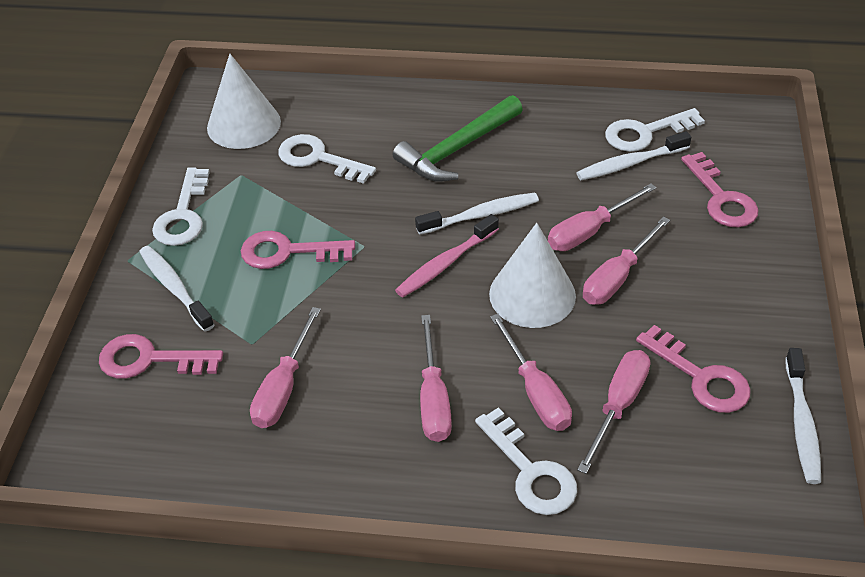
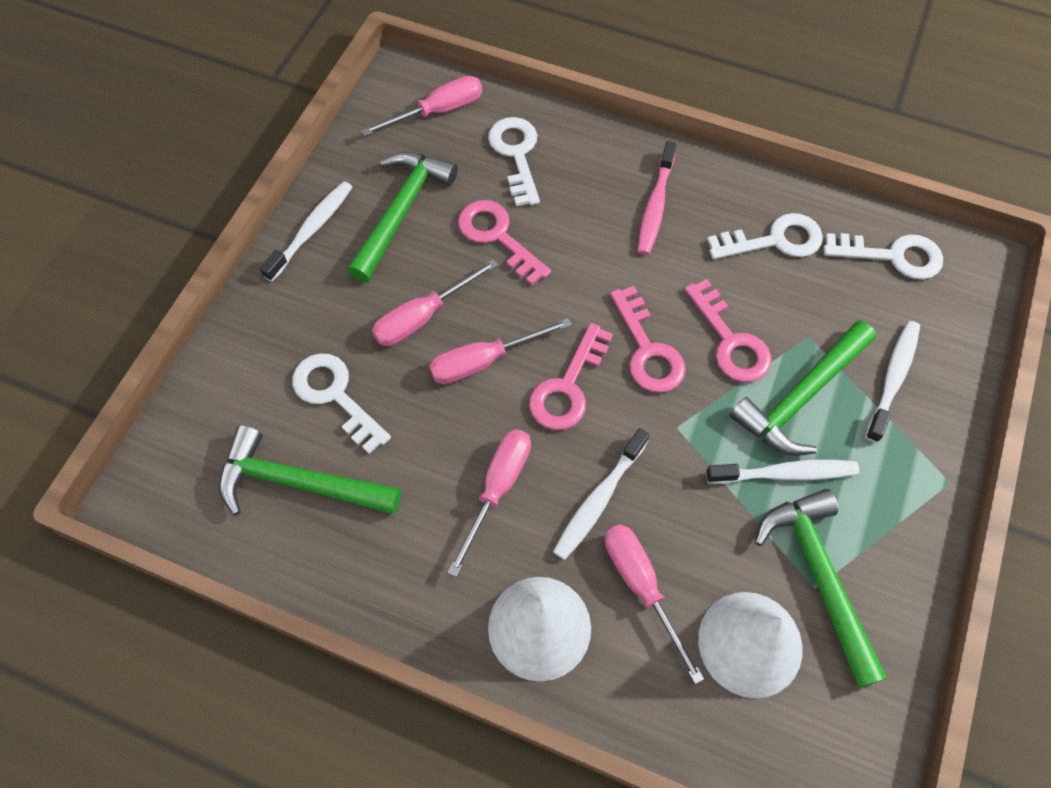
green hammer: 1 -> 4
pink screwdriver: 6 -> 5

